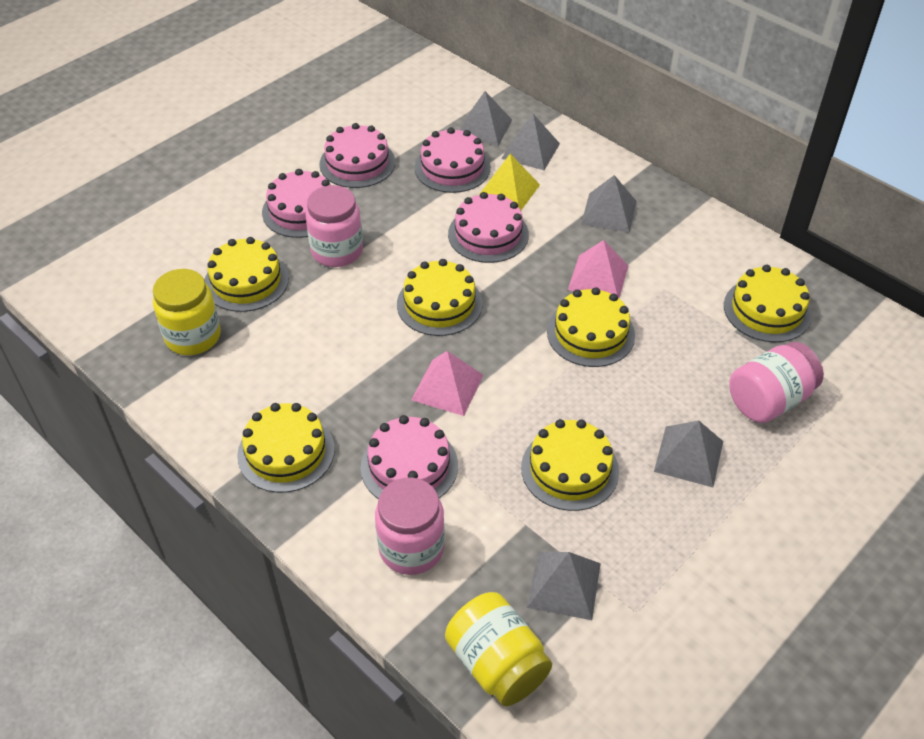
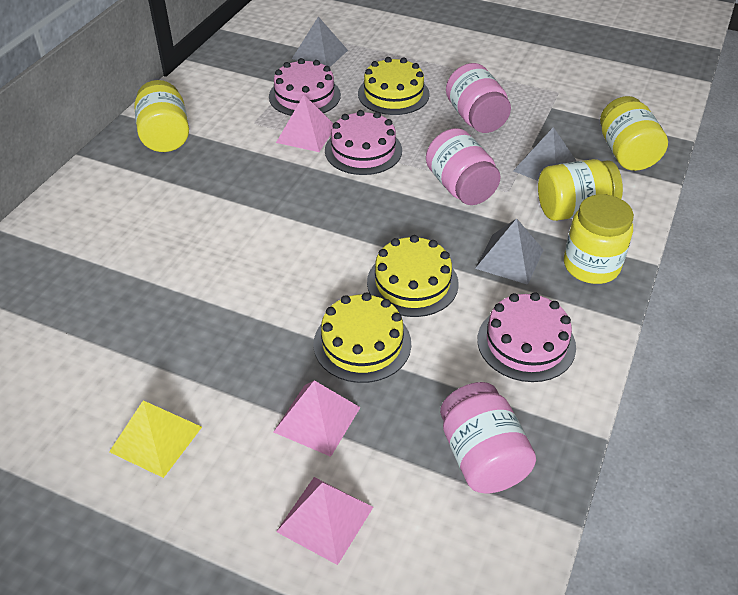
grey pyramid: 5 -> 3
pink cake: 5 -> 3
pink pyramid: 2 -> 3
yellow cake: 6 -> 3
yellow jar: 2 -> 4

